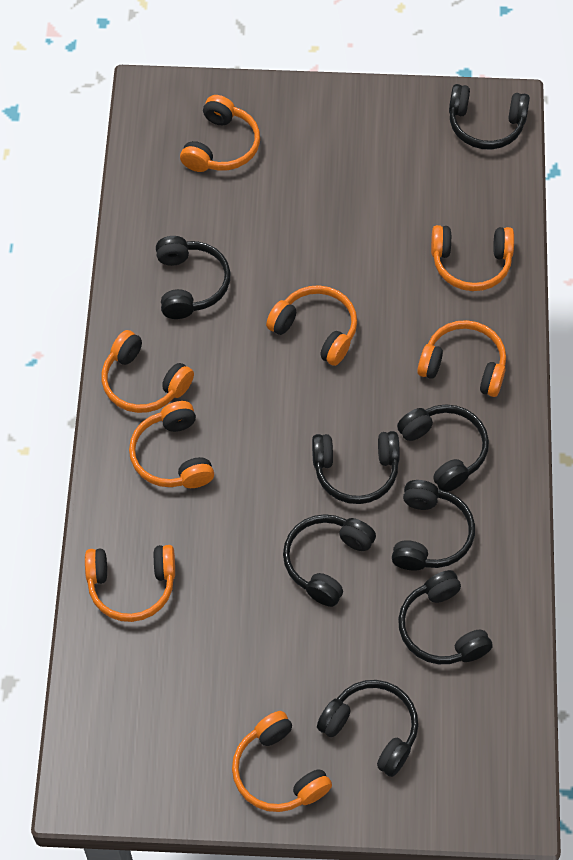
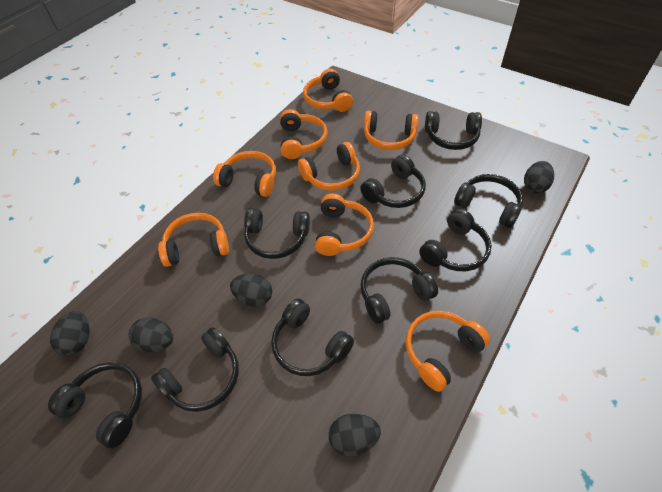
black egg: 0 -> 5
black headphones: 8 -> 9

